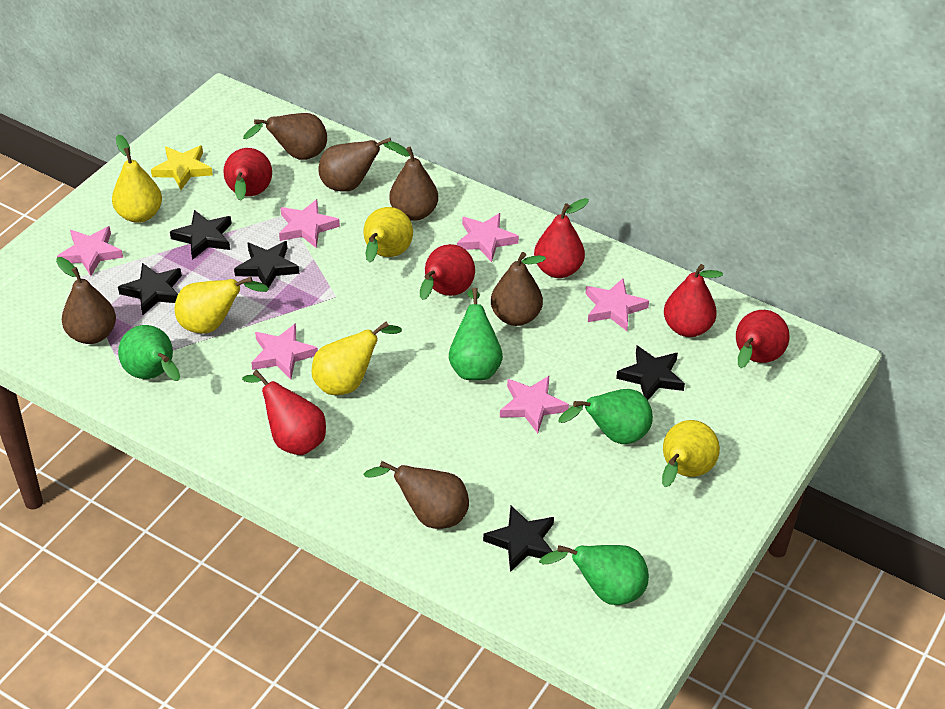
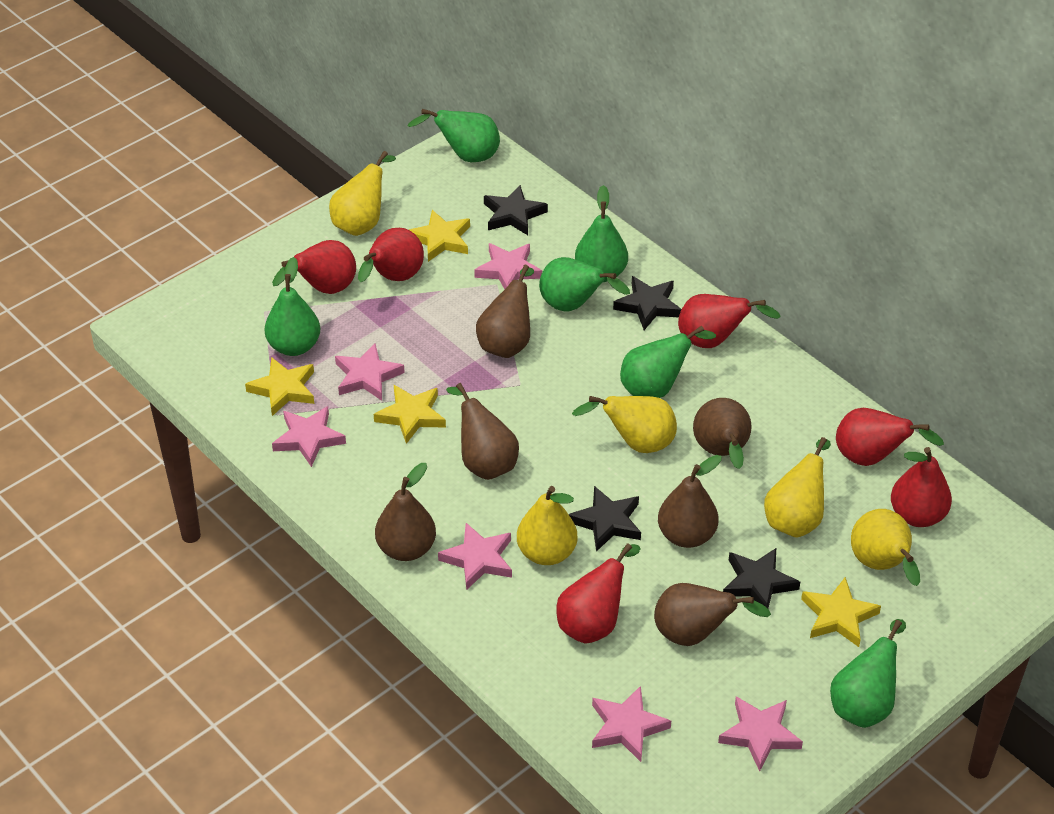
black star: 5 -> 4
green pear: 4 -> 6
yellow star: 1 -> 4

